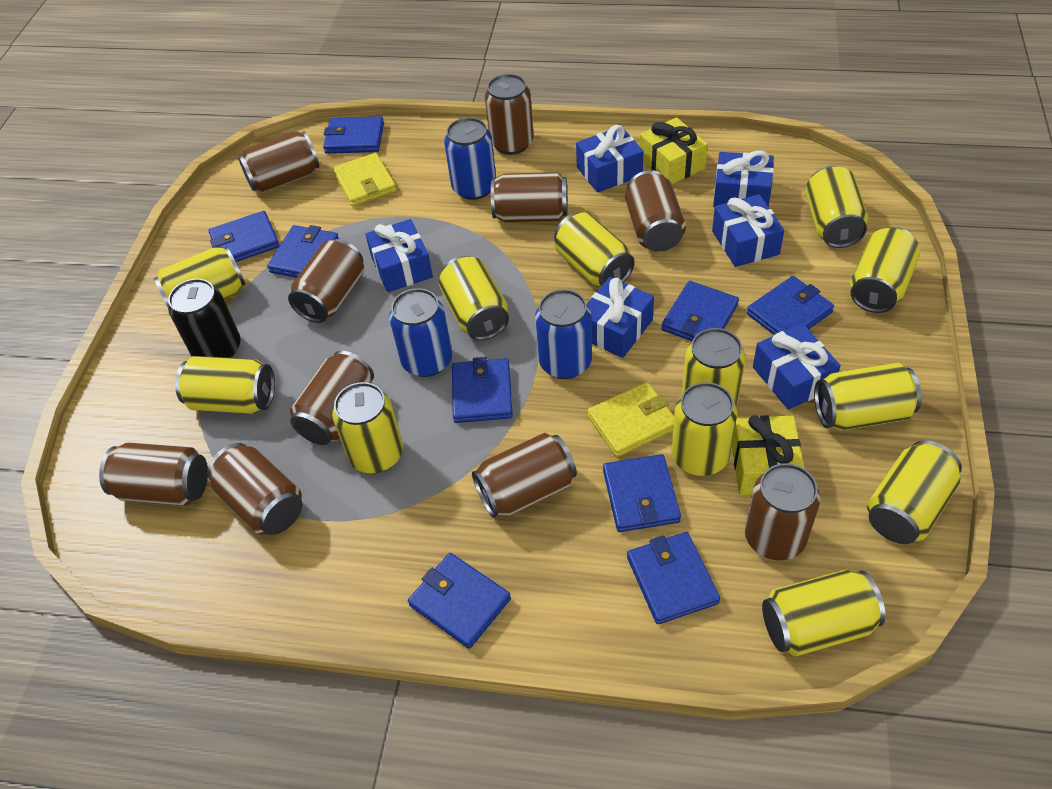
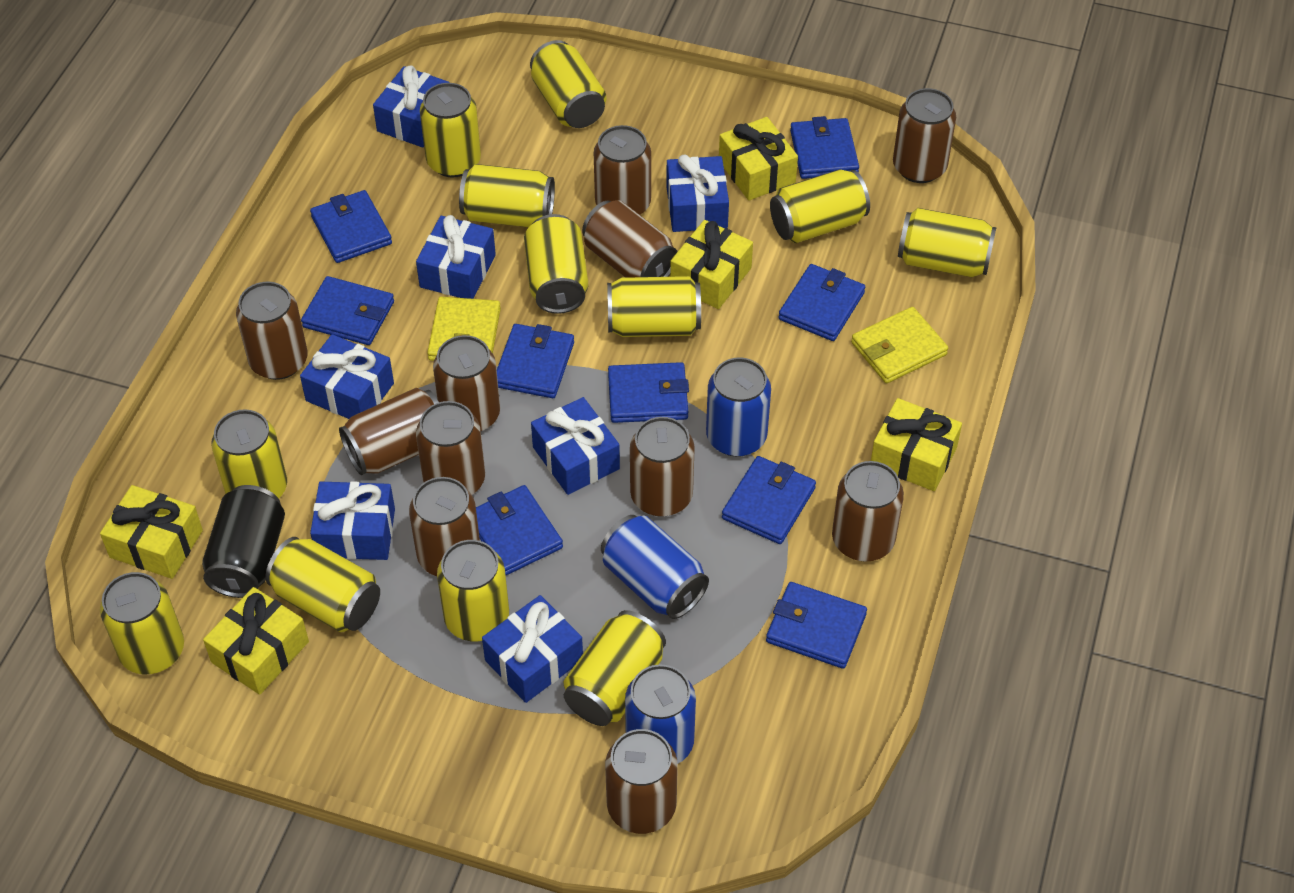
blue gift: 6 -> 7
brown can: 10 -> 11
yellow gift: 2 -> 5

